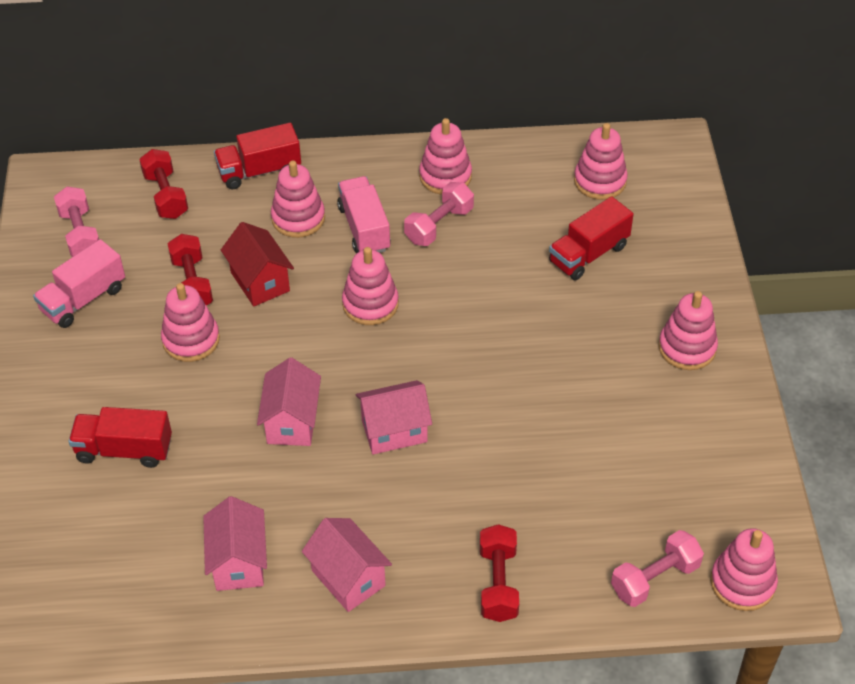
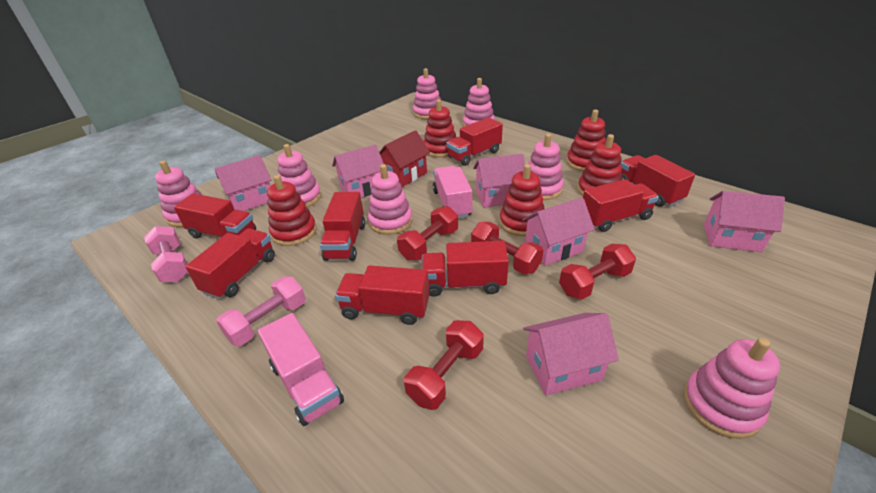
pink dumbbell: 3 -> 2
pink house: 4 -> 6
red dumbbell: 3 -> 4
red stacking toy: 0 -> 5
red truck: 3 -> 8

